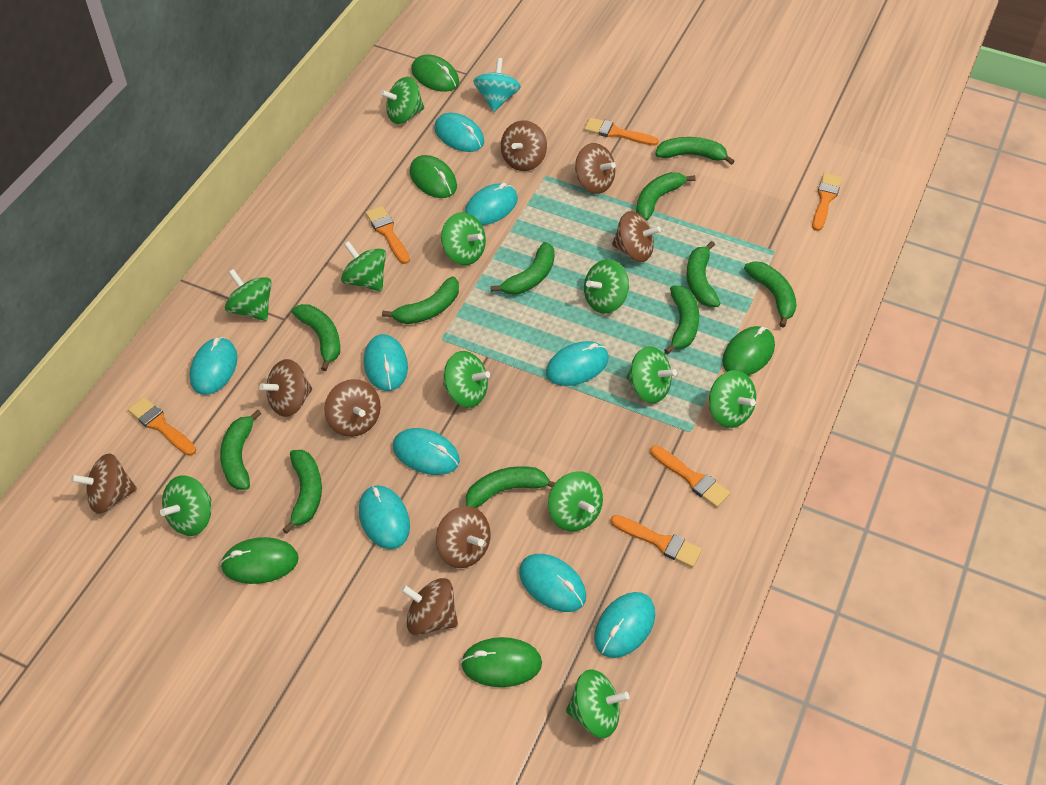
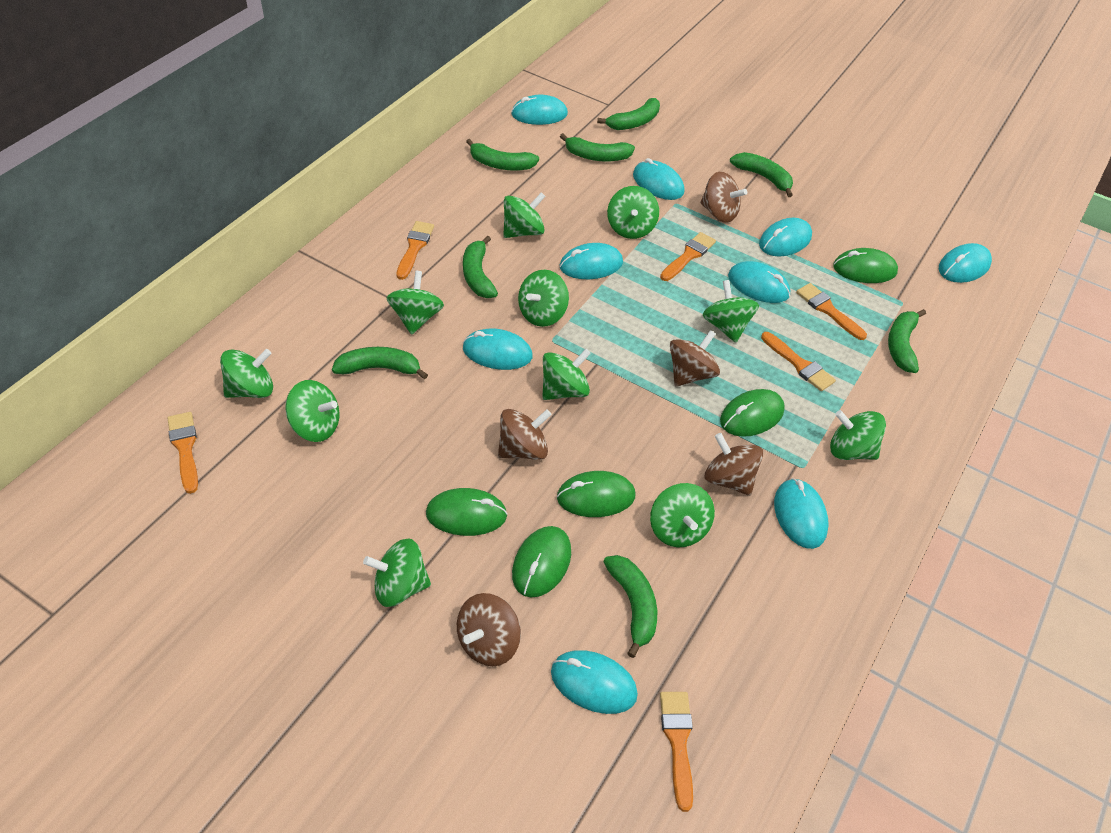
brown spinning top: 8 -> 5
green banana: 11 -> 8
turquoise spinning top: 1 -> 0

